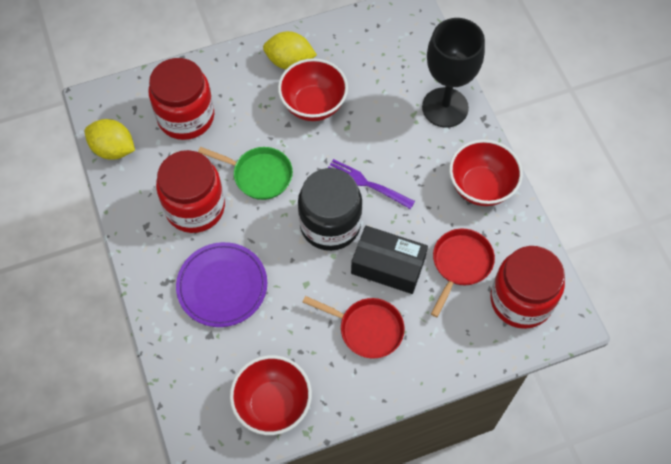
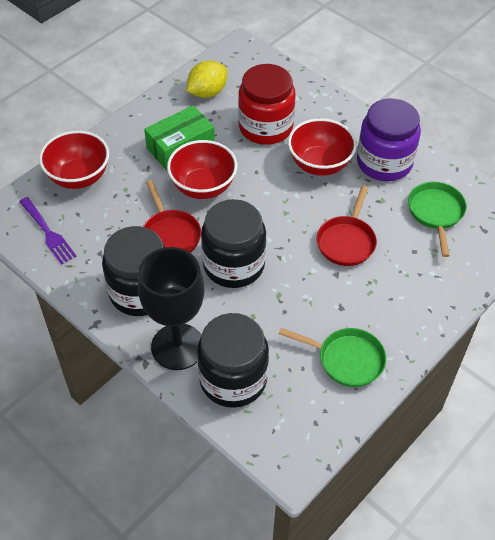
black box: 1 -> 0
black jar: 1 -> 3
green box: 0 -> 1
green pan: 1 -> 2
purple jar: 0 -> 1
purple plate: 1 -> 0
red jar: 3 -> 1
yellow lemon: 2 -> 1

